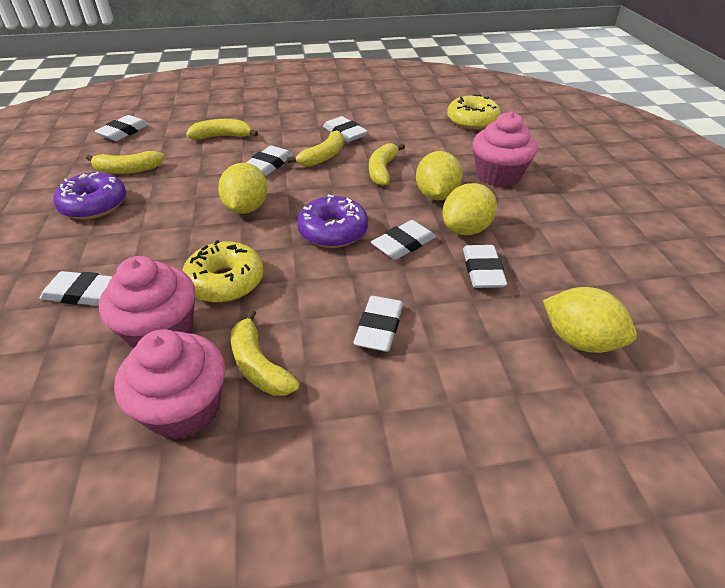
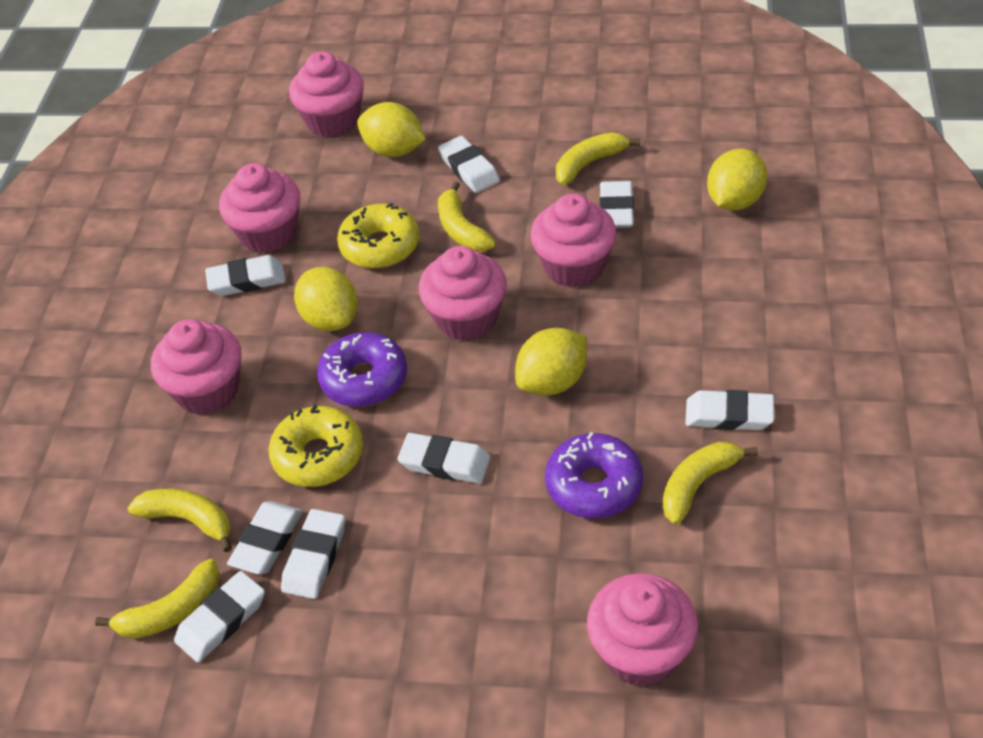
pink cupcake: 3 -> 6
white eraser: 7 -> 8

